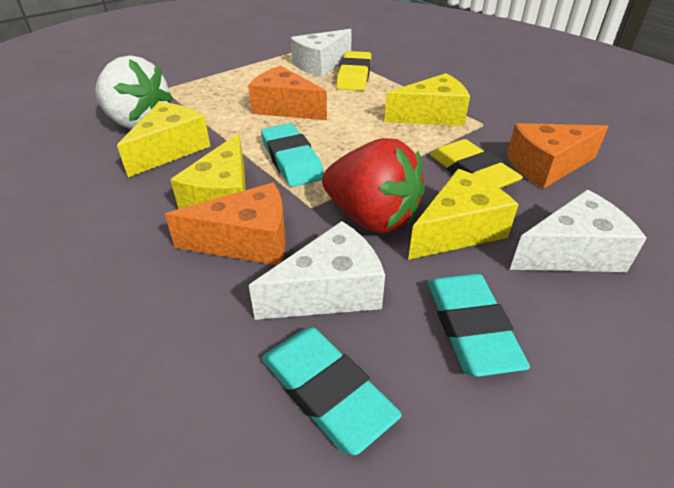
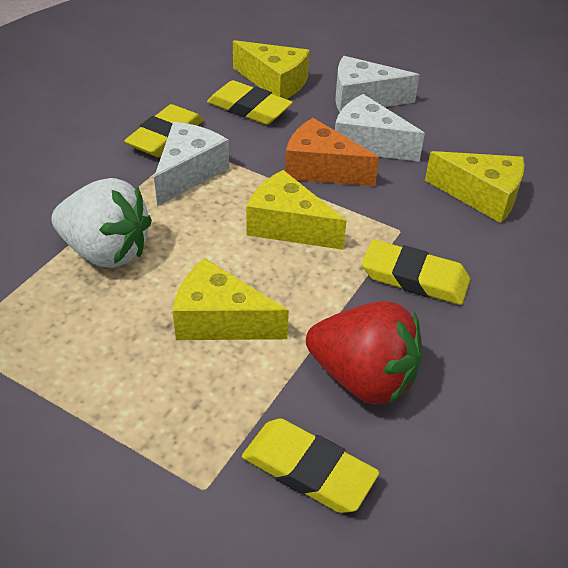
orange cheese: 3 -> 1
turquoise eraser: 3 -> 0
yellow eraser: 2 -> 4

